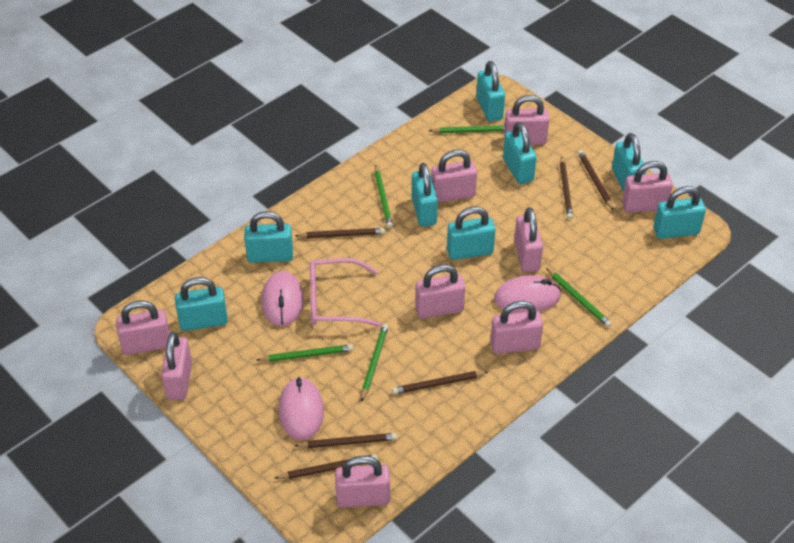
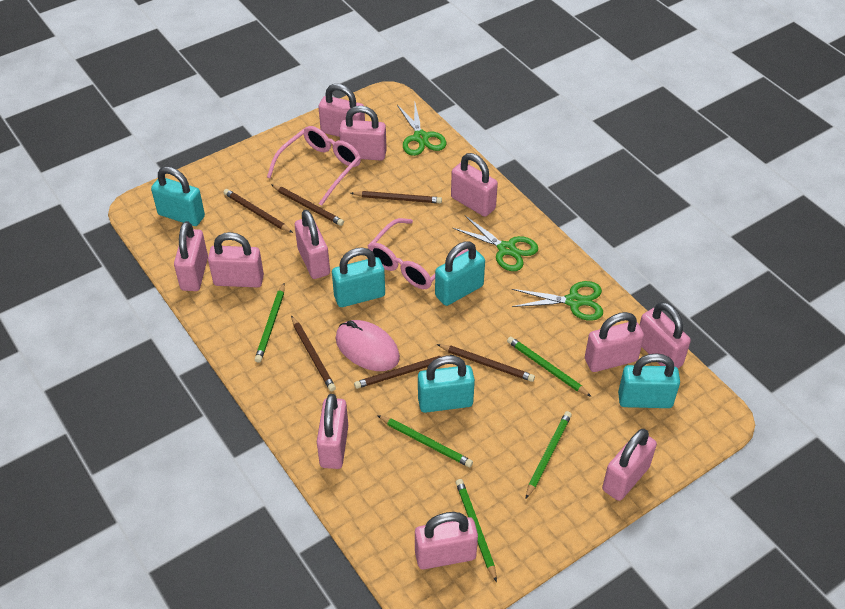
green scissors: 0 -> 3
pink glasses: 1 -> 2
pink mouse: 3 -> 1
pink padlock: 9 -> 11
turquoise padlock: 8 -> 5

